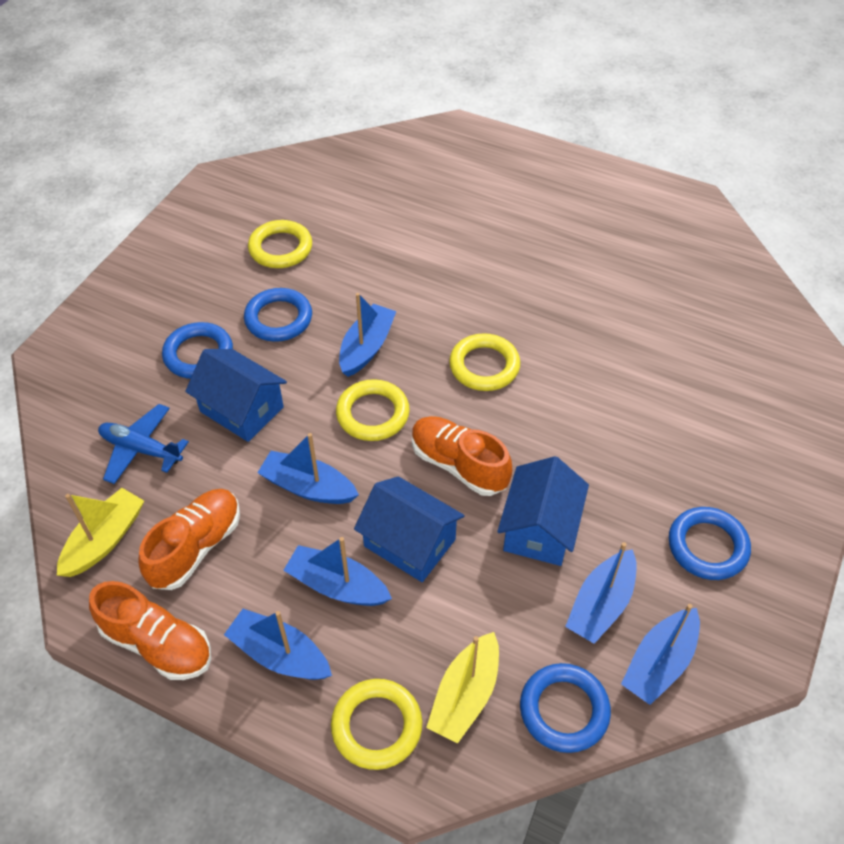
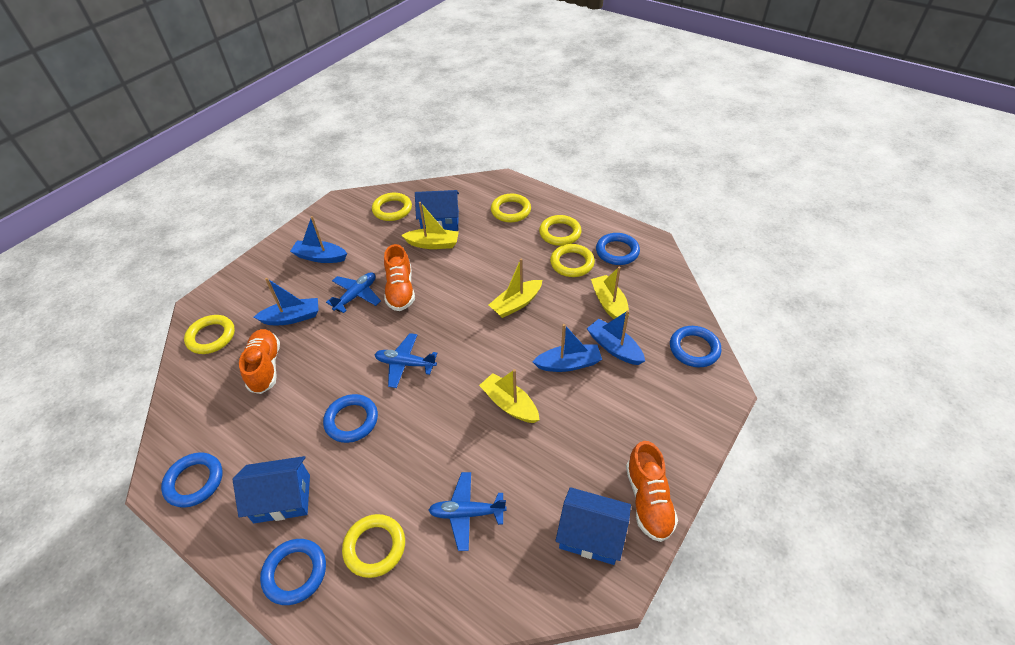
blue boat: 6 -> 4
blue plane: 1 -> 3
blue ring: 4 -> 5
yellow boat: 2 -> 4
yellow ring: 4 -> 6

